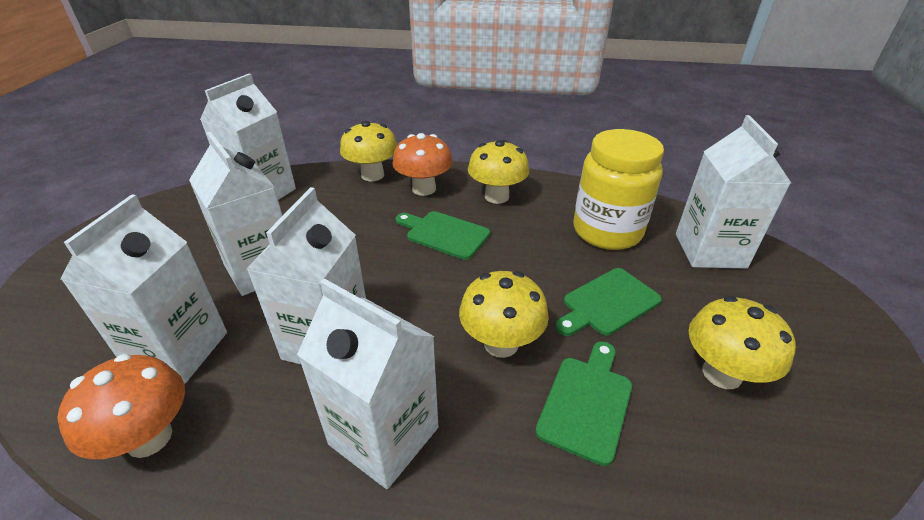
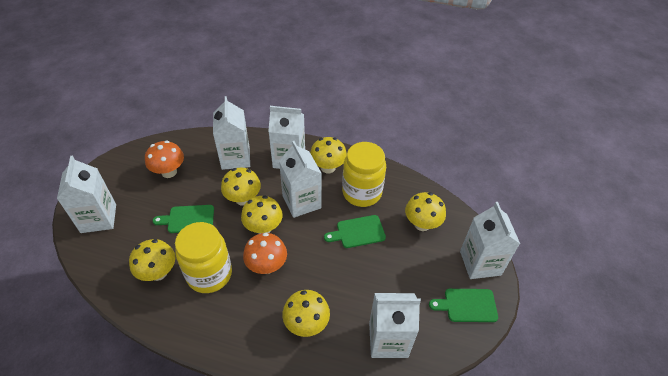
yellow jar: 1 -> 2
yellow mushroom: 4 -> 6

